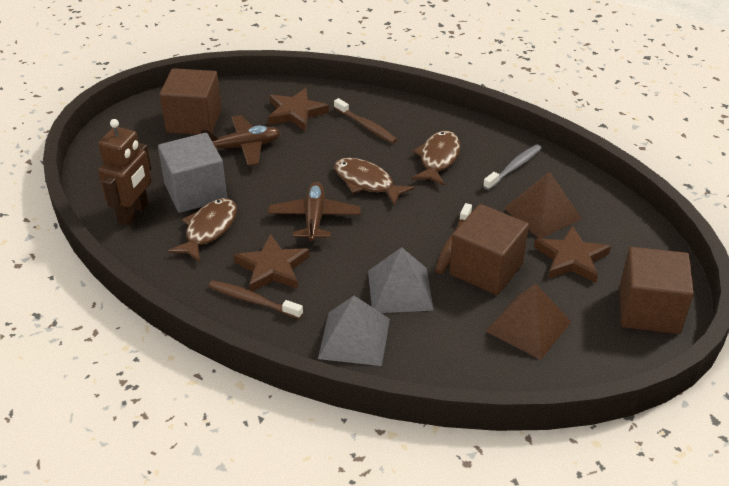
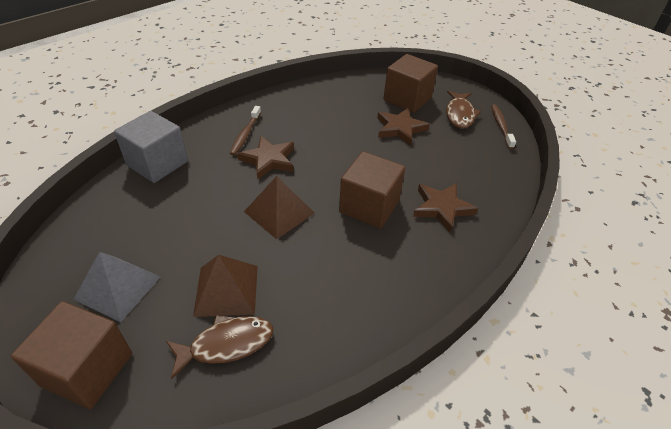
brown fish: 3 -> 2
brown plane: 2 -> 0
brown robot: 1 -> 0
brown toothbrush: 3 -> 2
grey pyramid: 2 -> 1
grey toothbrush: 1 -> 0

